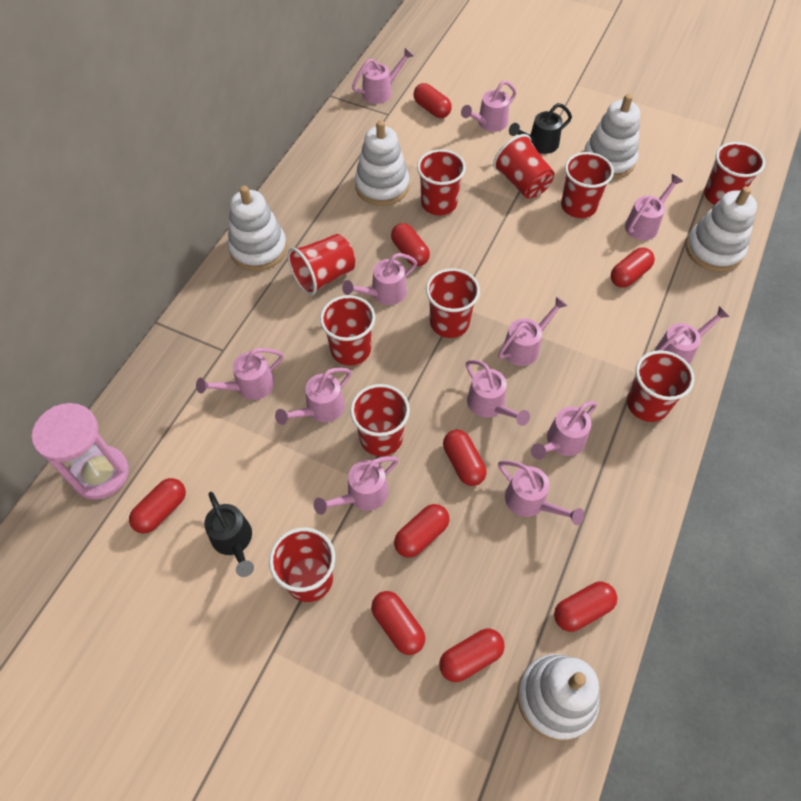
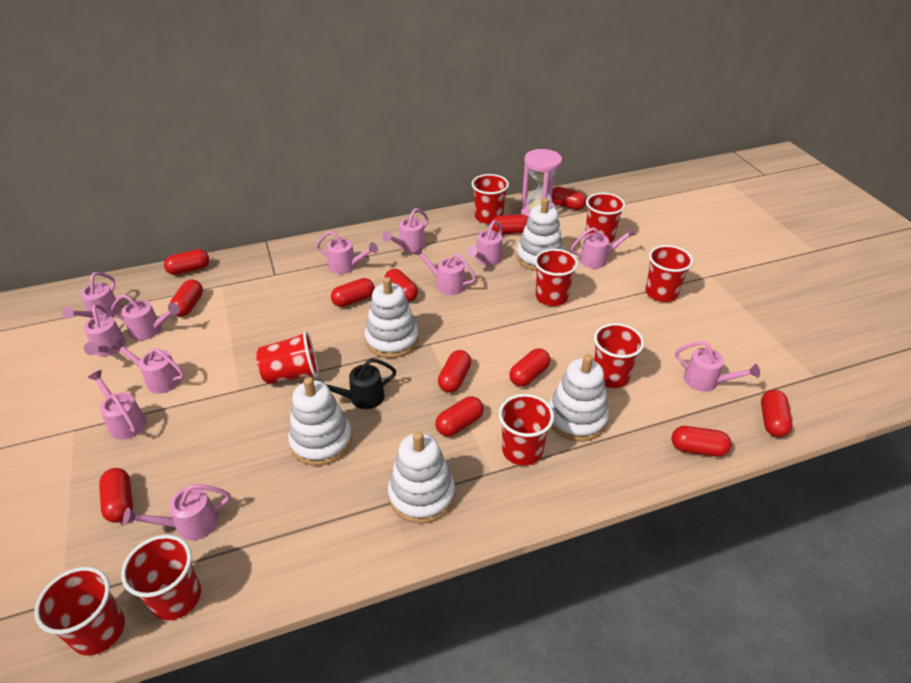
black watering can: 2 -> 1
red capsule: 9 -> 12
red cup: 10 -> 9

